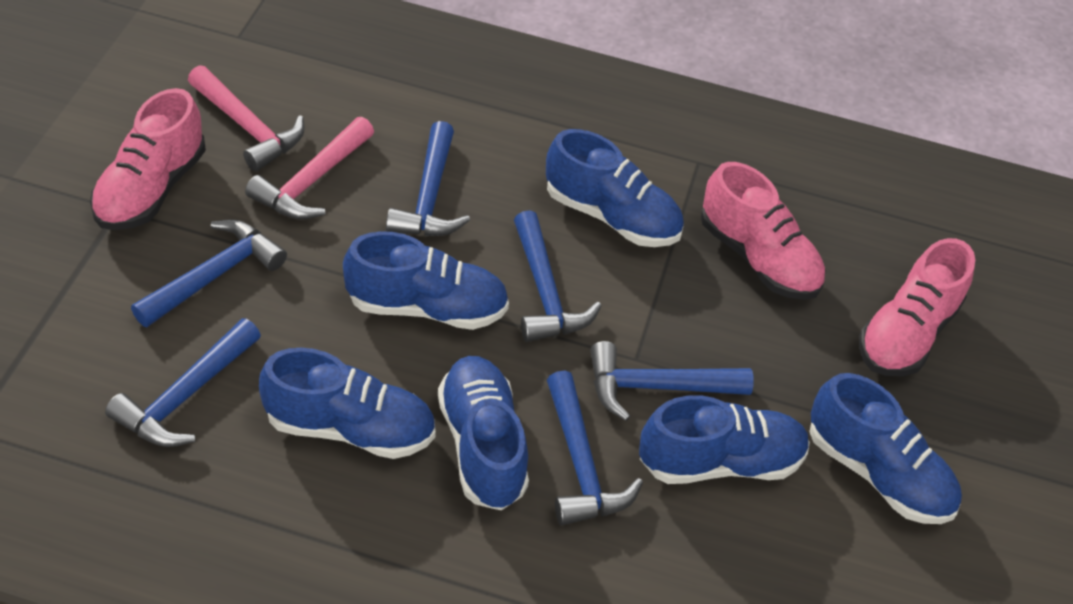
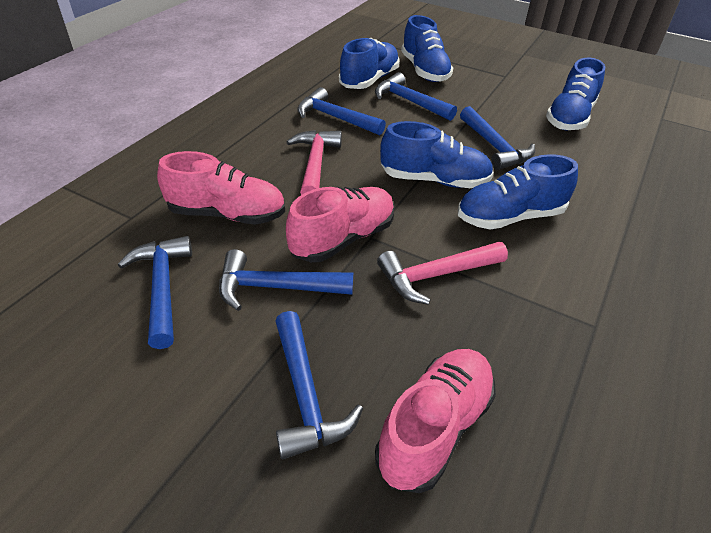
blue shoe: 6 -> 5

